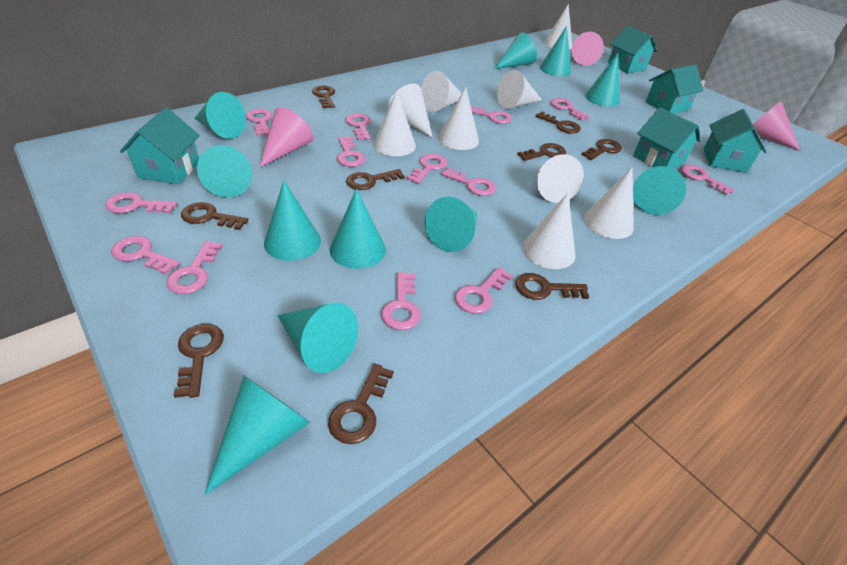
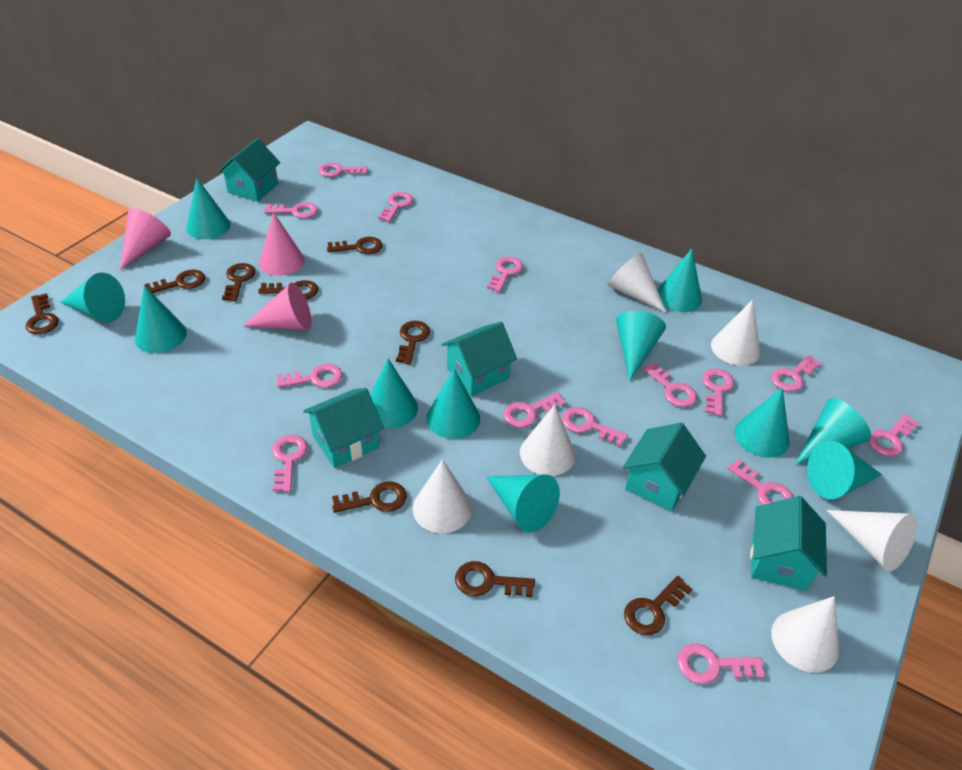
pink key: 13 -> 14
white cone: 9 -> 6

